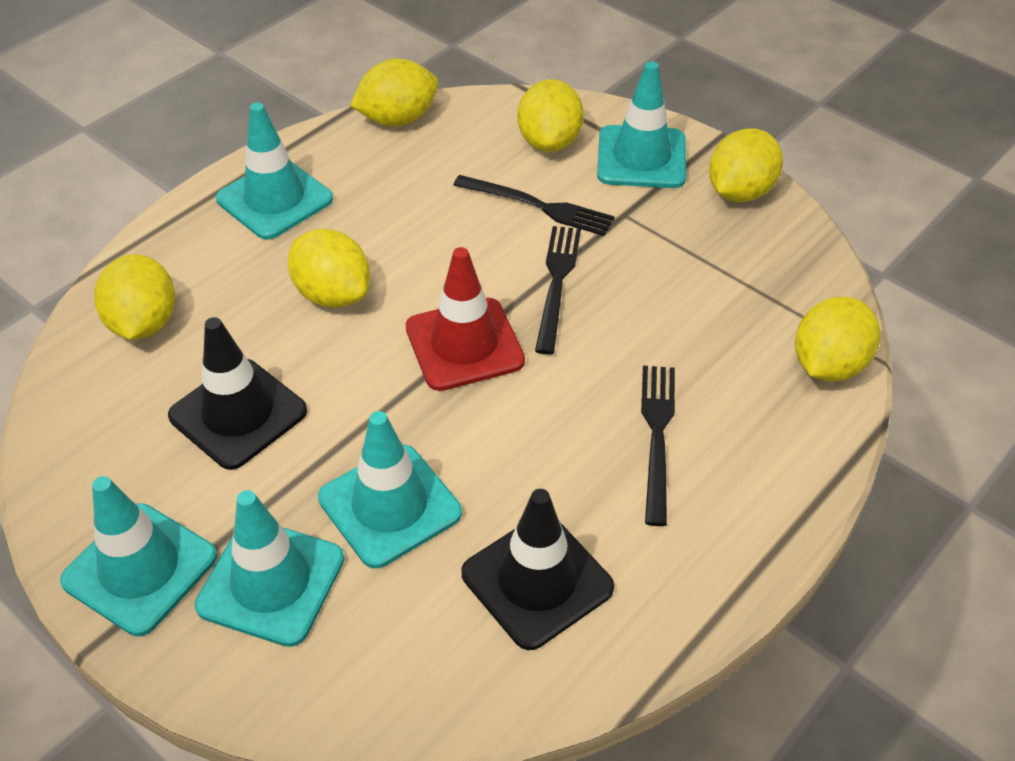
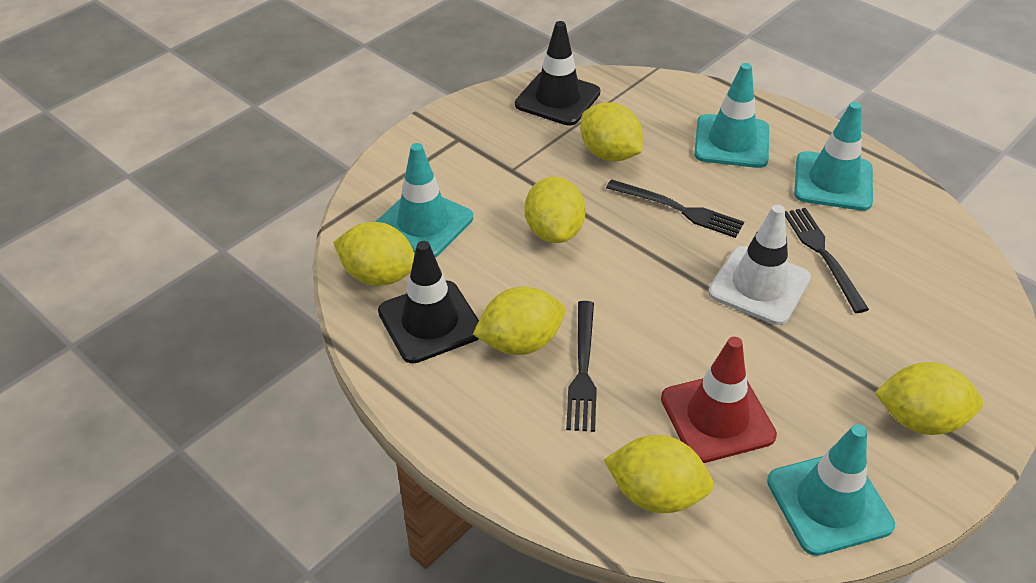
turquoise traffic cone: 5 -> 4
white traffic cone: 0 -> 1

